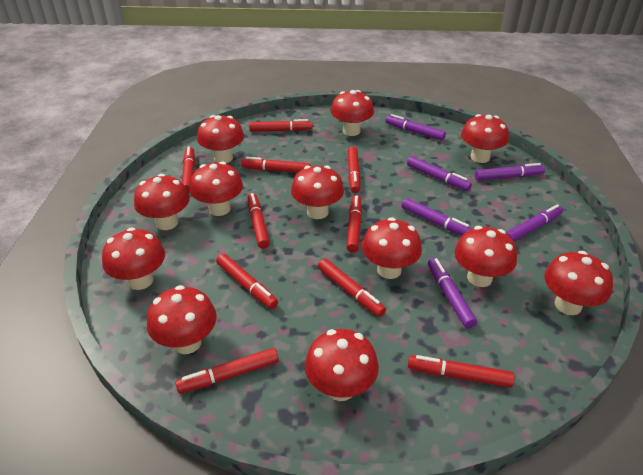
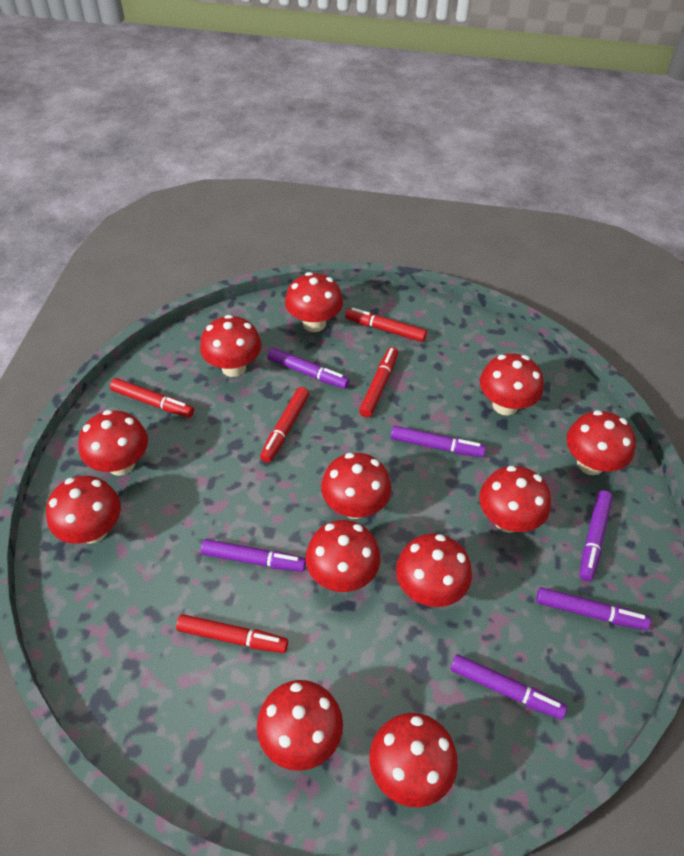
red marker: 10 -> 5

